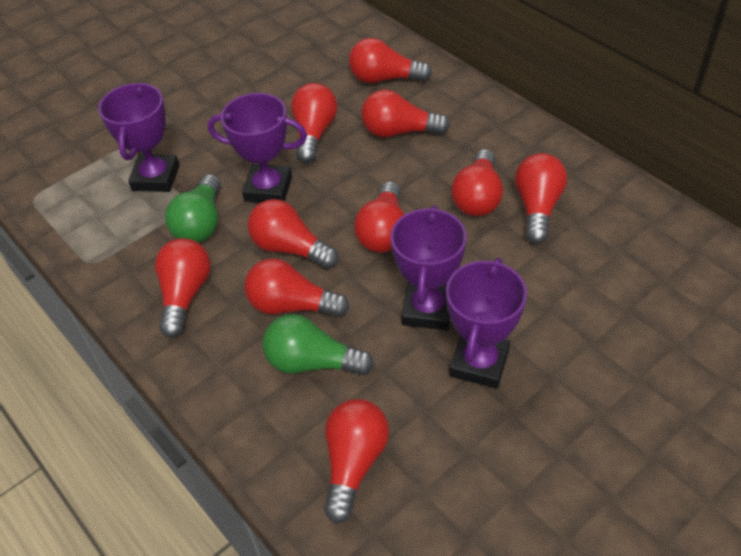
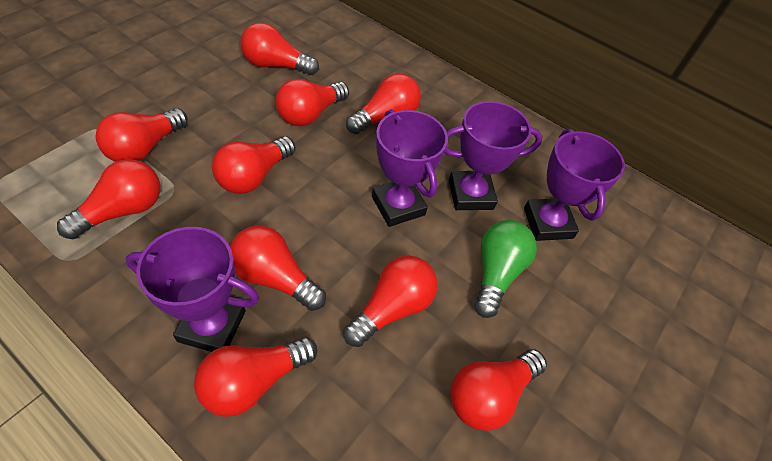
green light bulb: 2 -> 1

